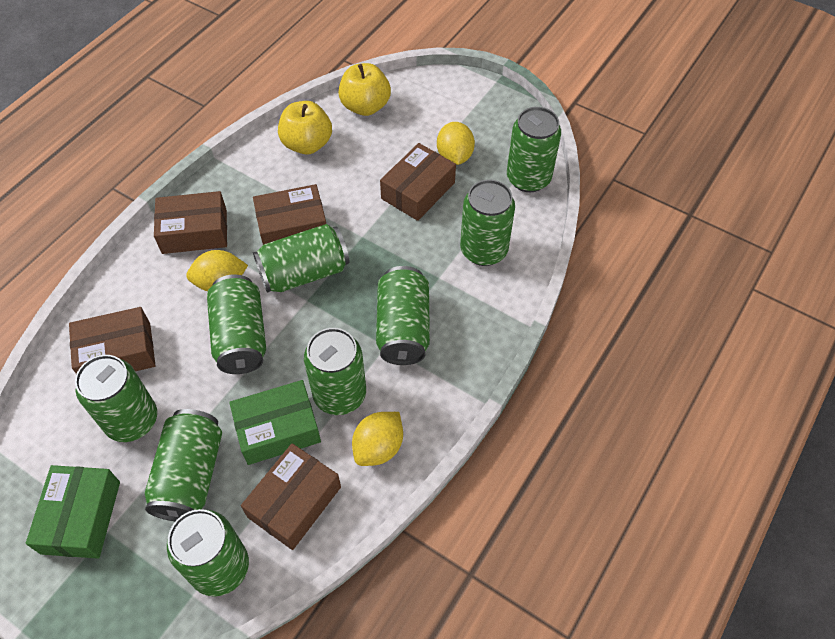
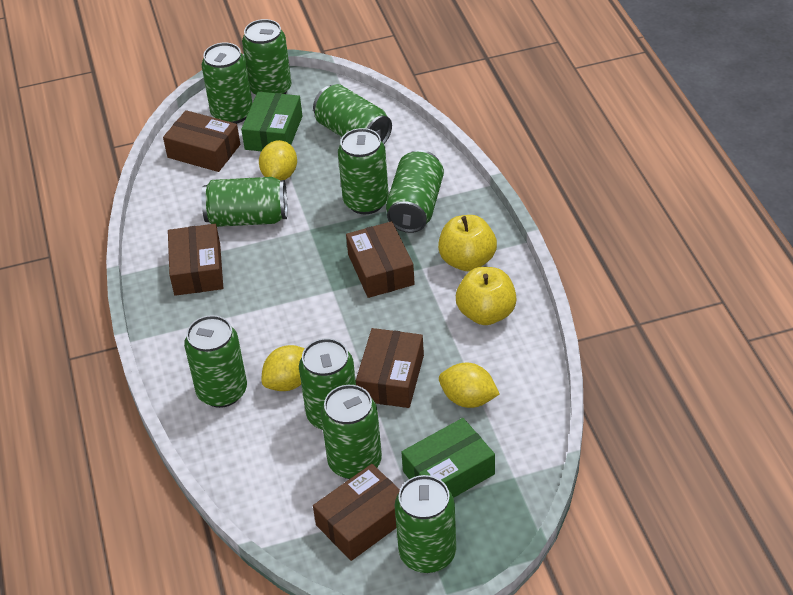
green can: 9 -> 10

